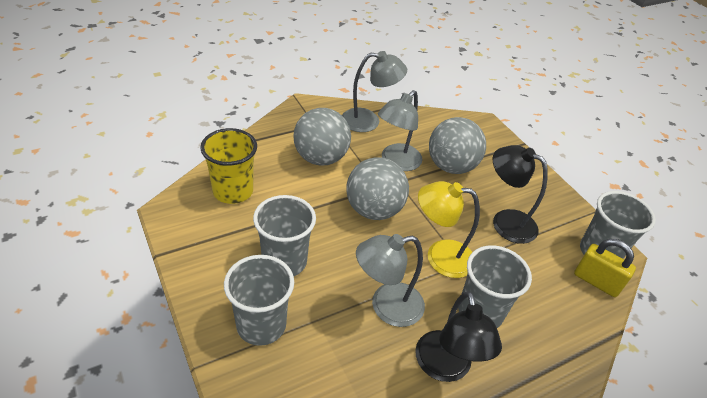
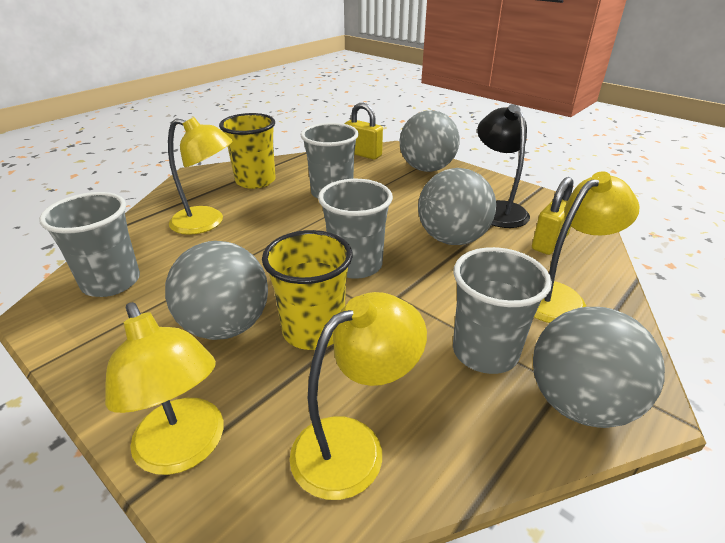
black lamp: 2 -> 1
grey ball: 3 -> 4
grey lamp: 3 -> 0
yellow cup: 1 -> 2
yellow lamp: 1 -> 4
yellow padlock: 1 -> 2

